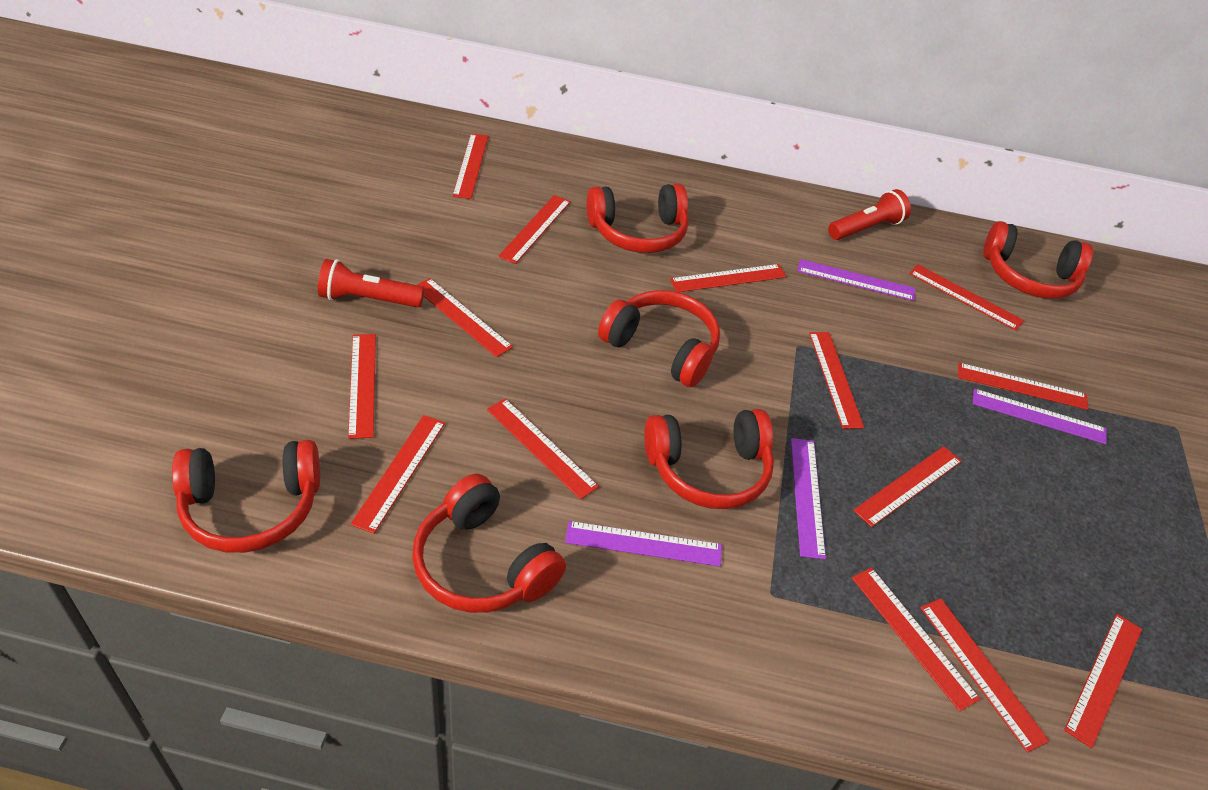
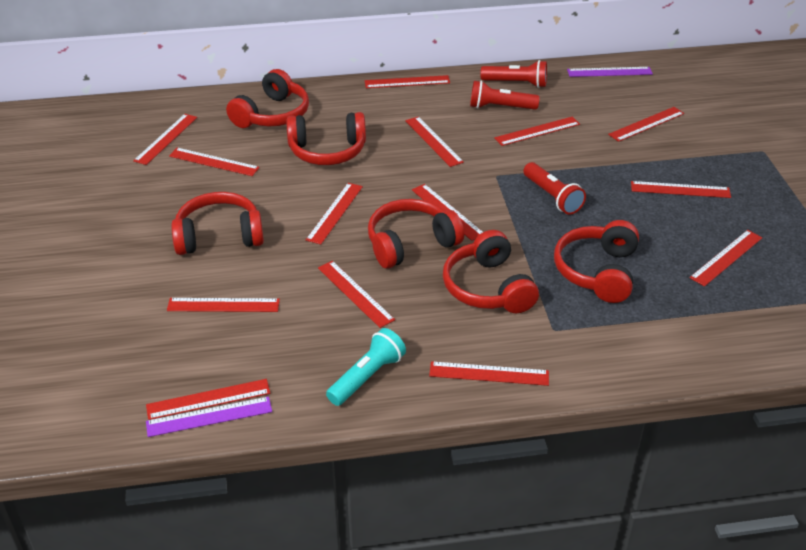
purple ruler: 4 -> 2
red flashlight: 2 -> 3
turquoise flashlight: 0 -> 1

